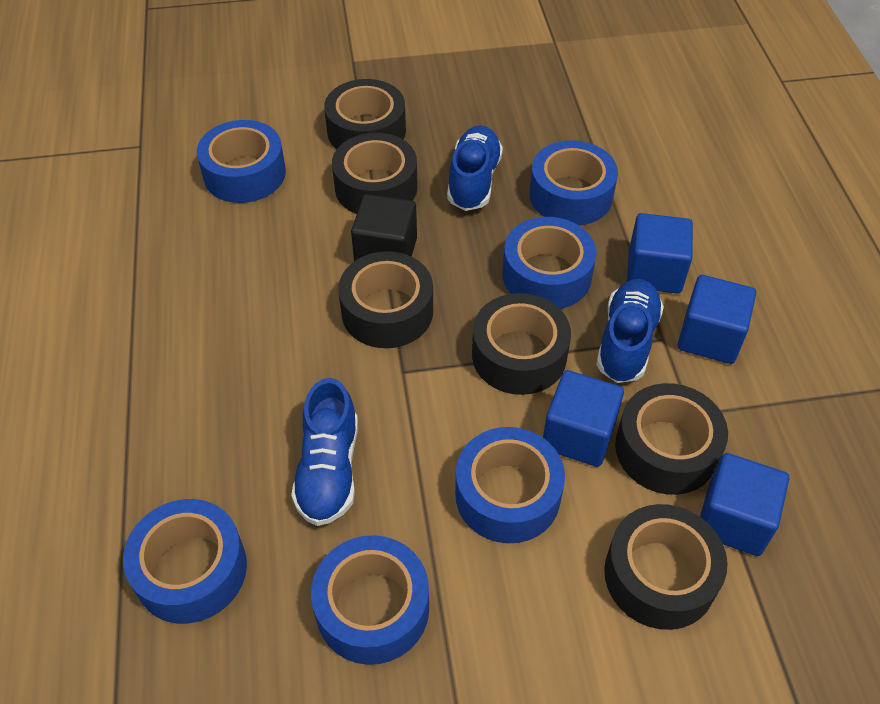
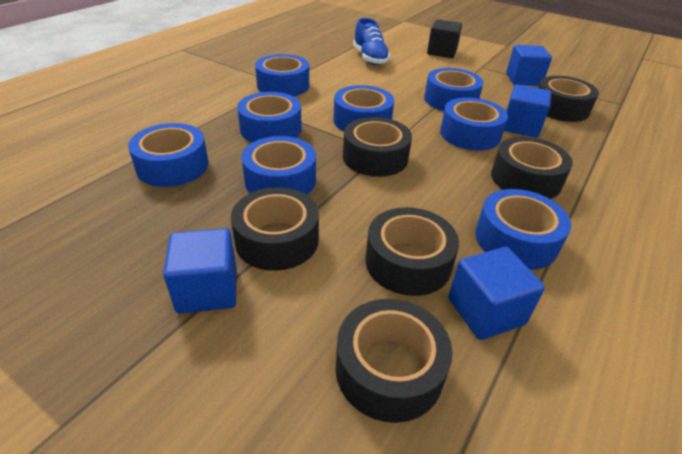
blue shoe: 3 -> 1
blue tape: 6 -> 8

